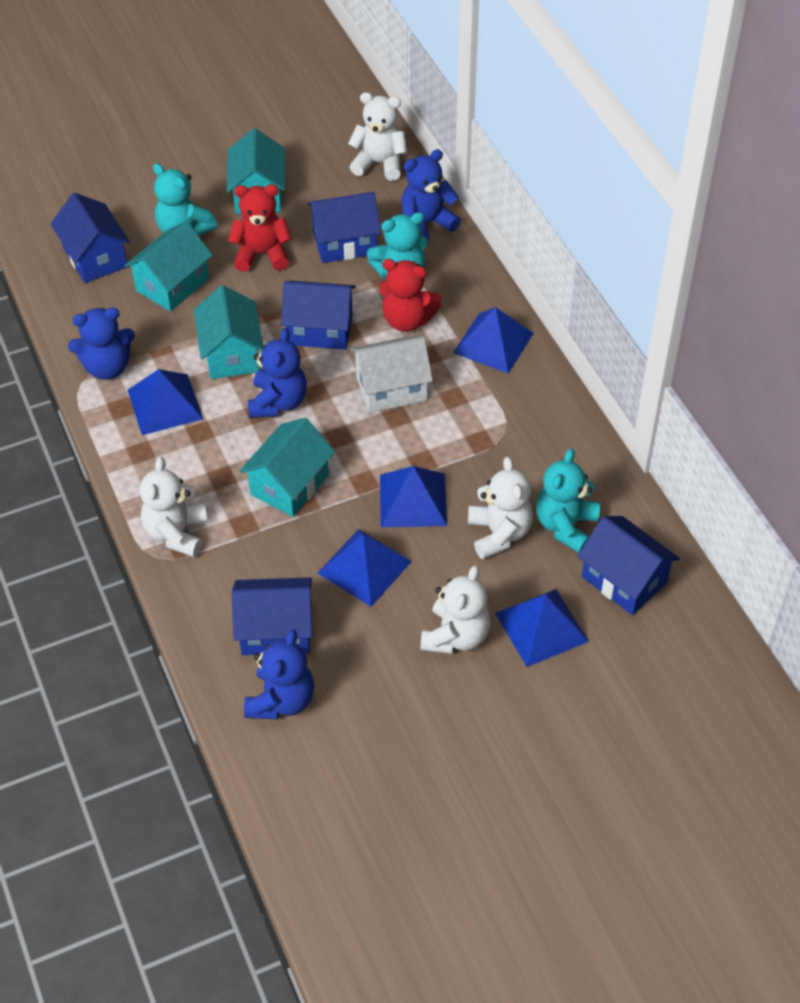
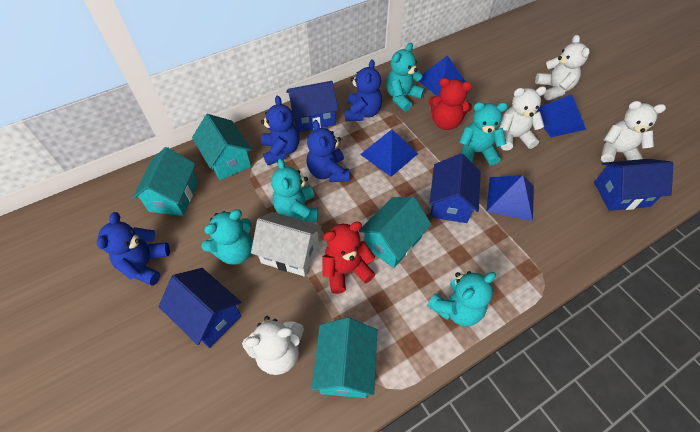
blue house: 5 -> 4
blue pyramid: 5 -> 4
turquoise teddy bear: 3 -> 5

